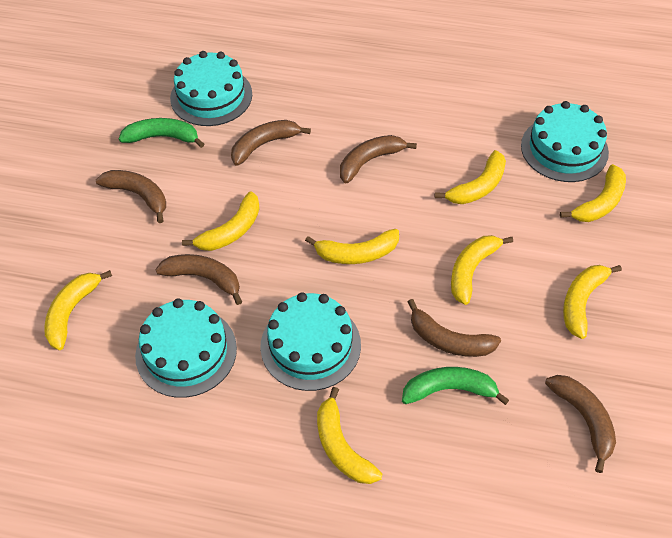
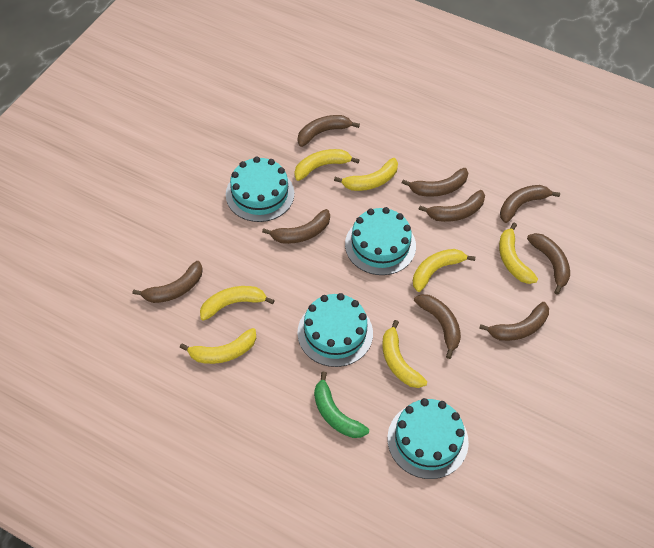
brown banana: 6 -> 9
green banana: 2 -> 1
yellow banana: 8 -> 7

